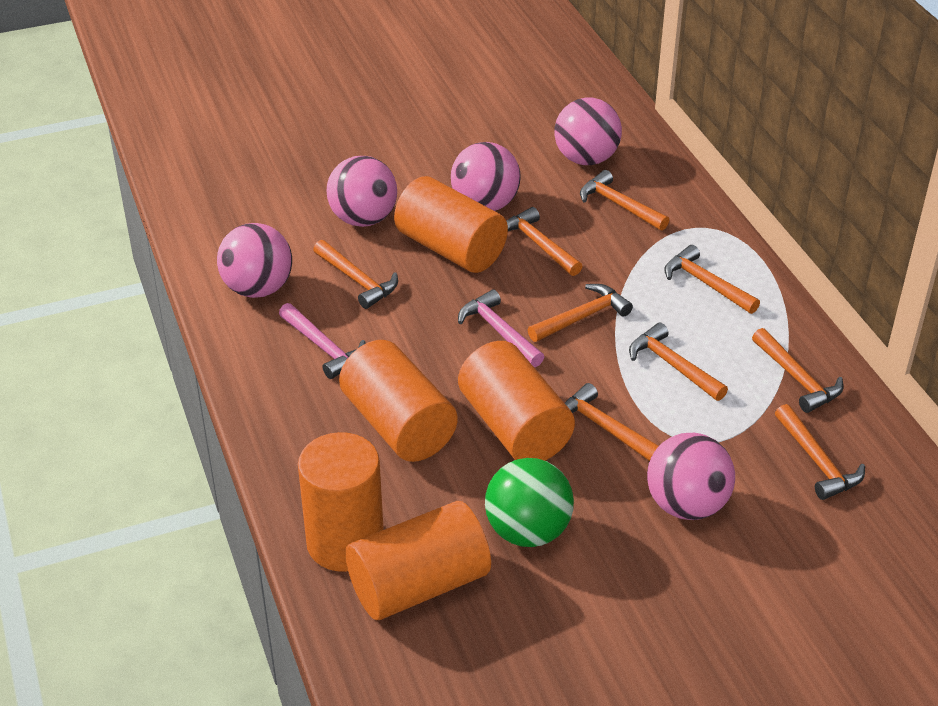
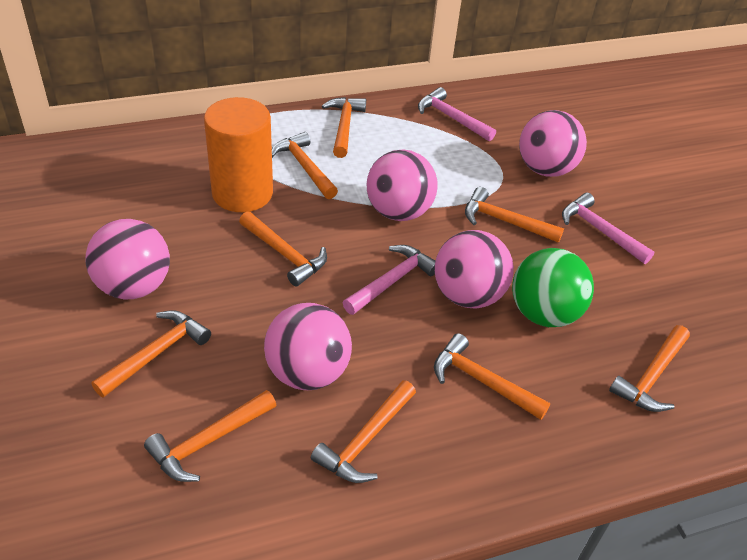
orange cylinder: 5 -> 1
pink hammer: 2 -> 3

